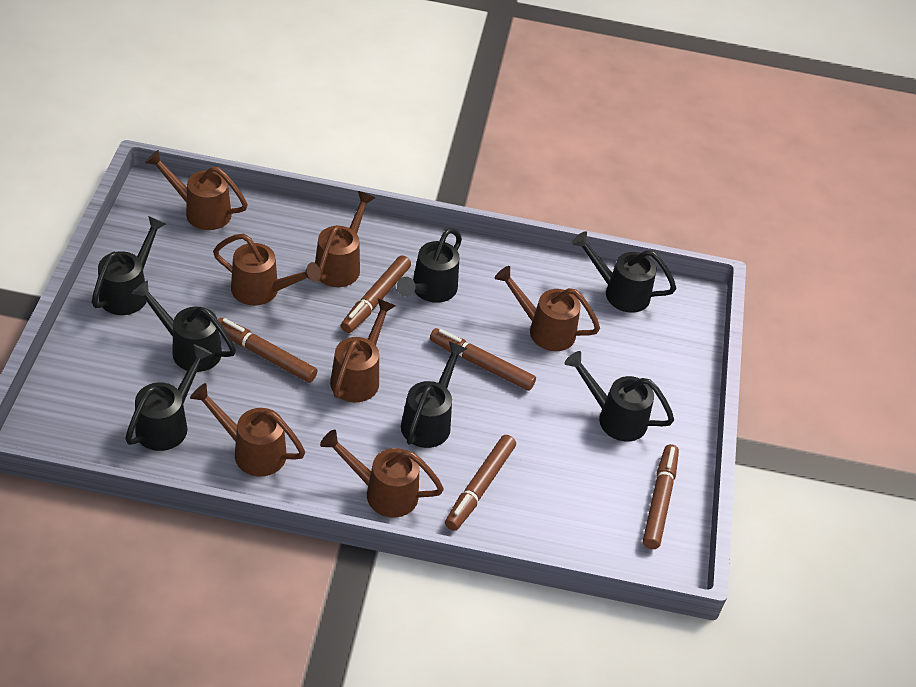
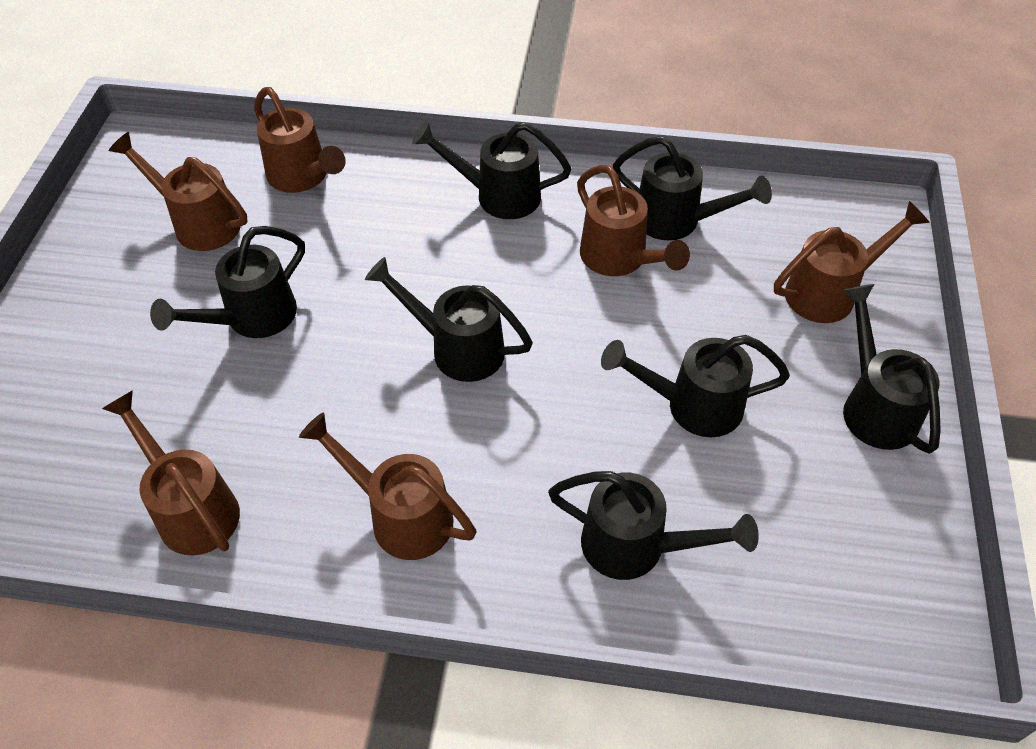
brown marker: 5 -> 0
brown watering can: 7 -> 6

